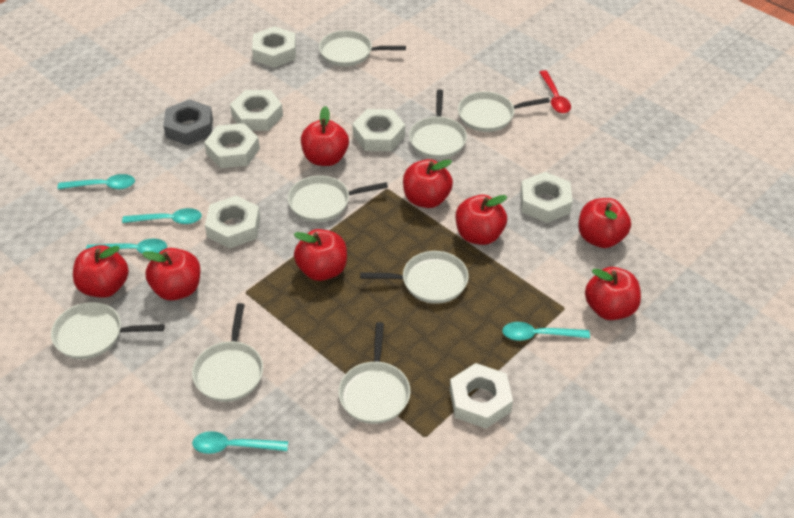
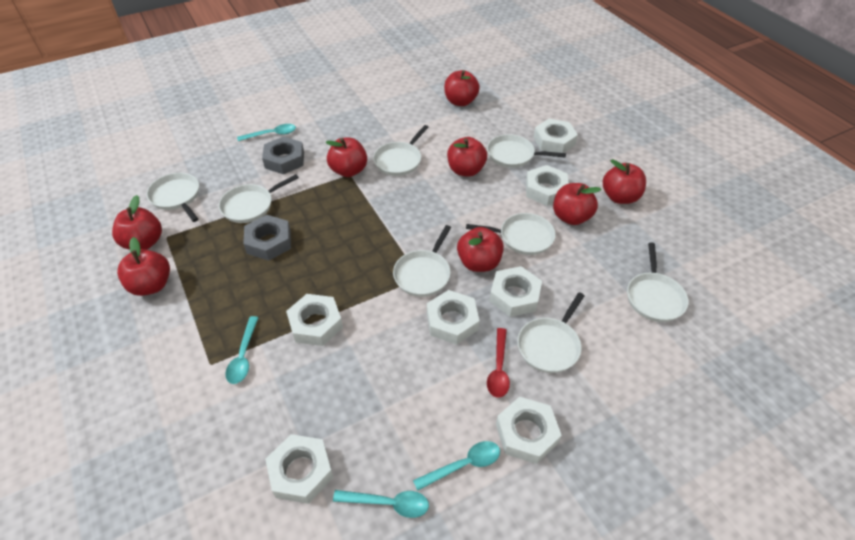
grey nut: 1 -> 2
turquoise spoon: 5 -> 4

